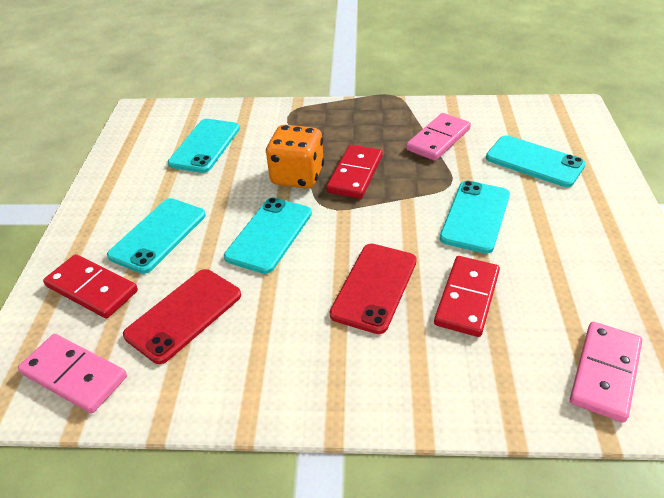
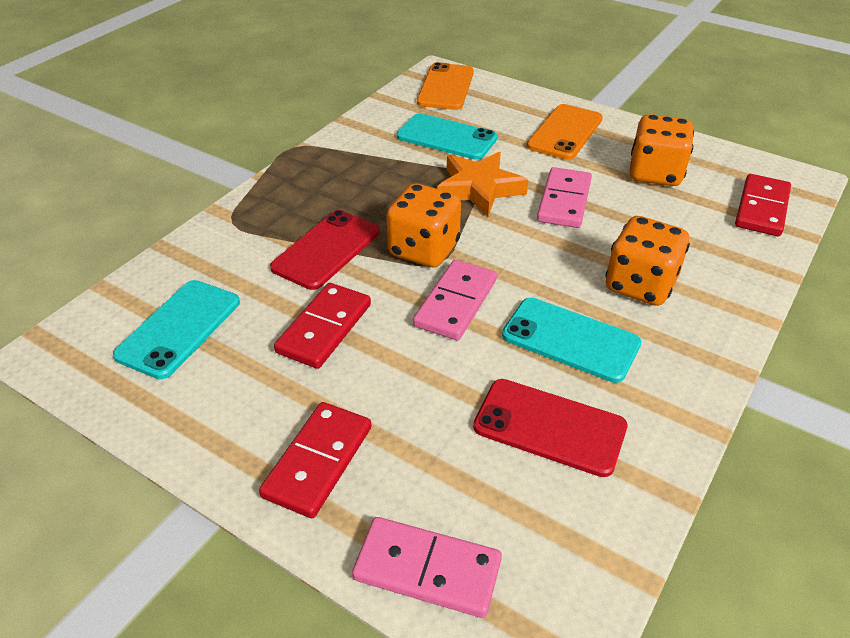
orange dice: 1 -> 3
orange phone: 0 -> 2
orange star: 0 -> 1
turquoise phone: 5 -> 3

